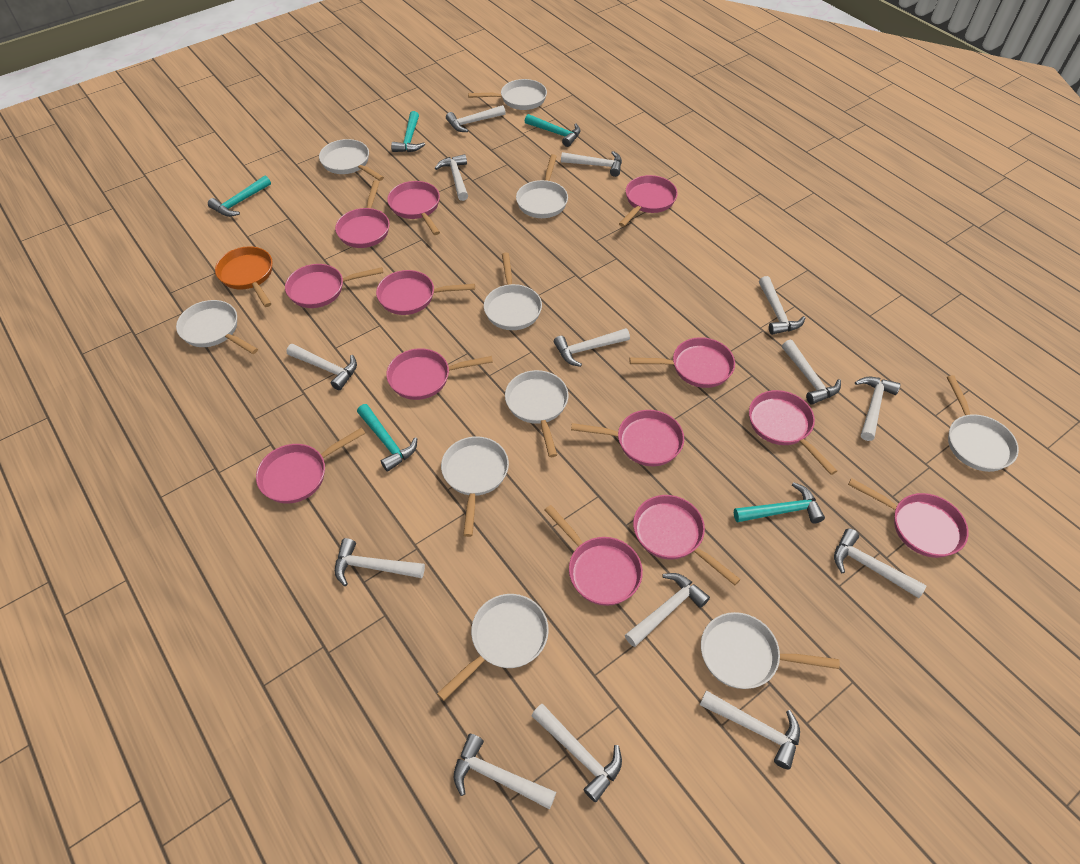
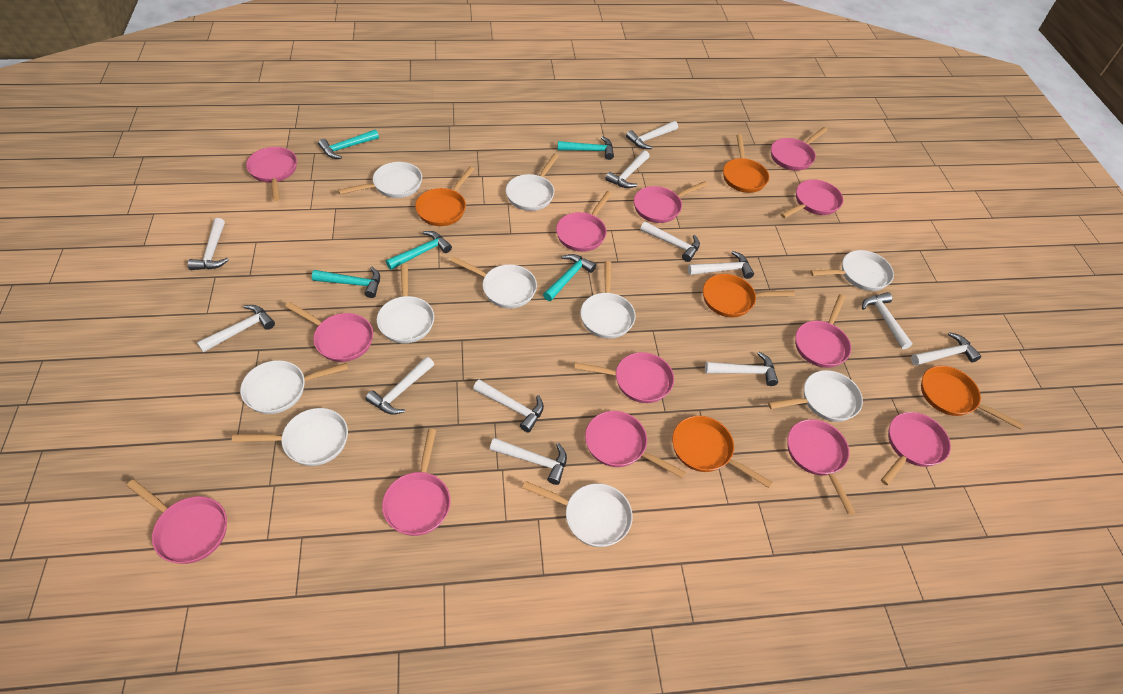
orange pan: 1 -> 5
white hammer: 14 -> 12

